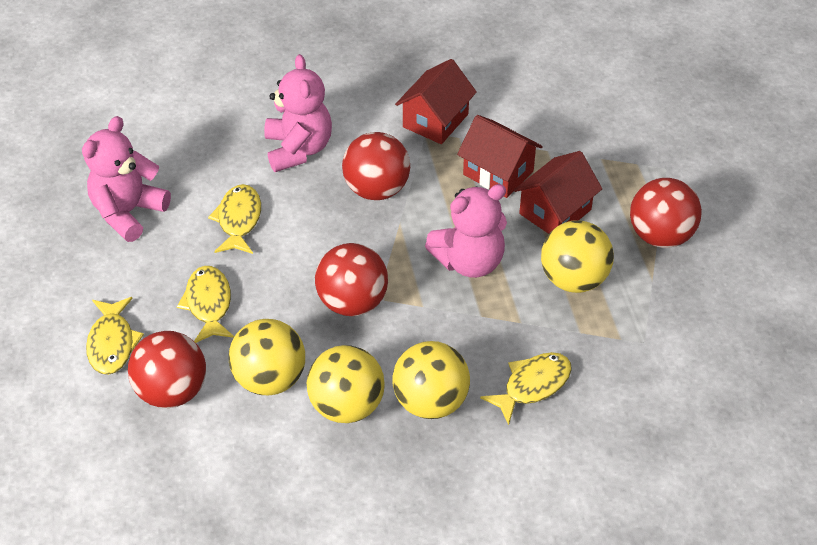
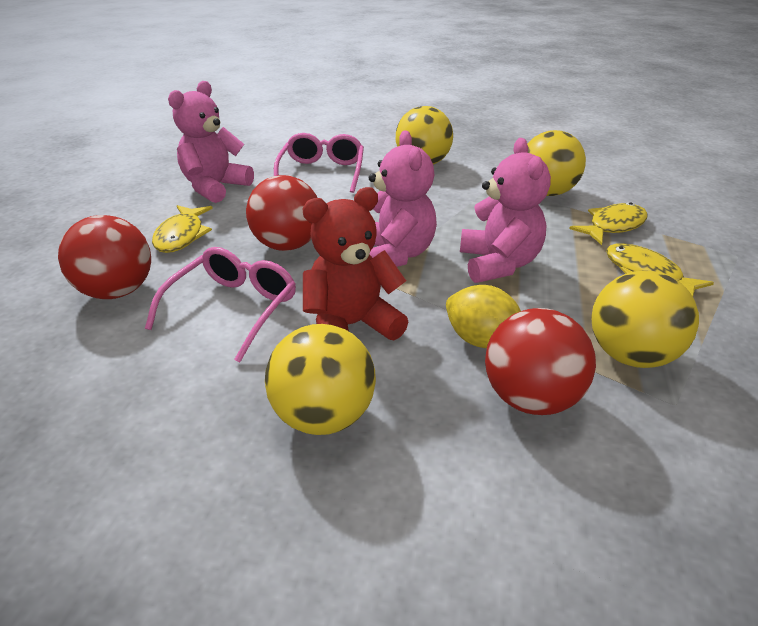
pink glasses: 0 -> 2
red ball: 4 -> 3
red house: 3 -> 0
red teddy bear: 0 -> 1
yellow fish: 4 -> 3
yellow lemon: 0 -> 1

